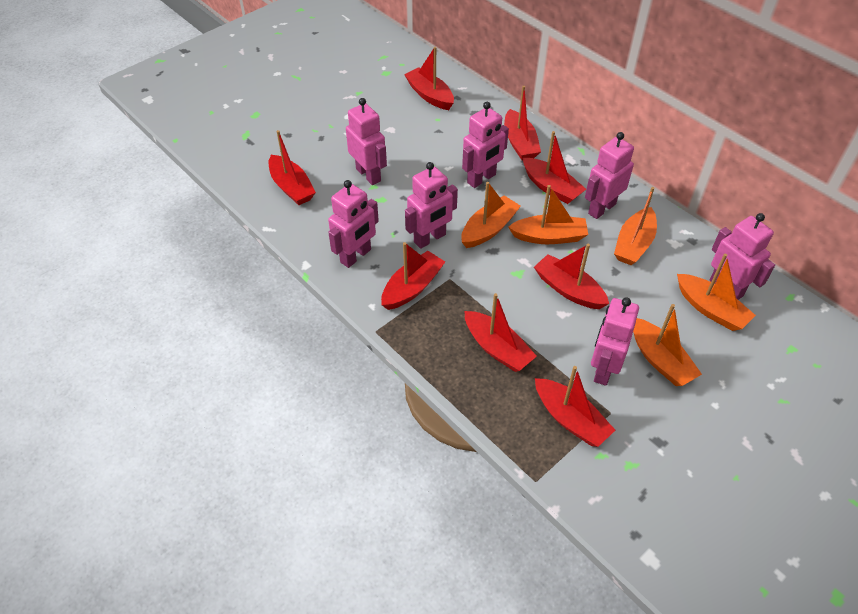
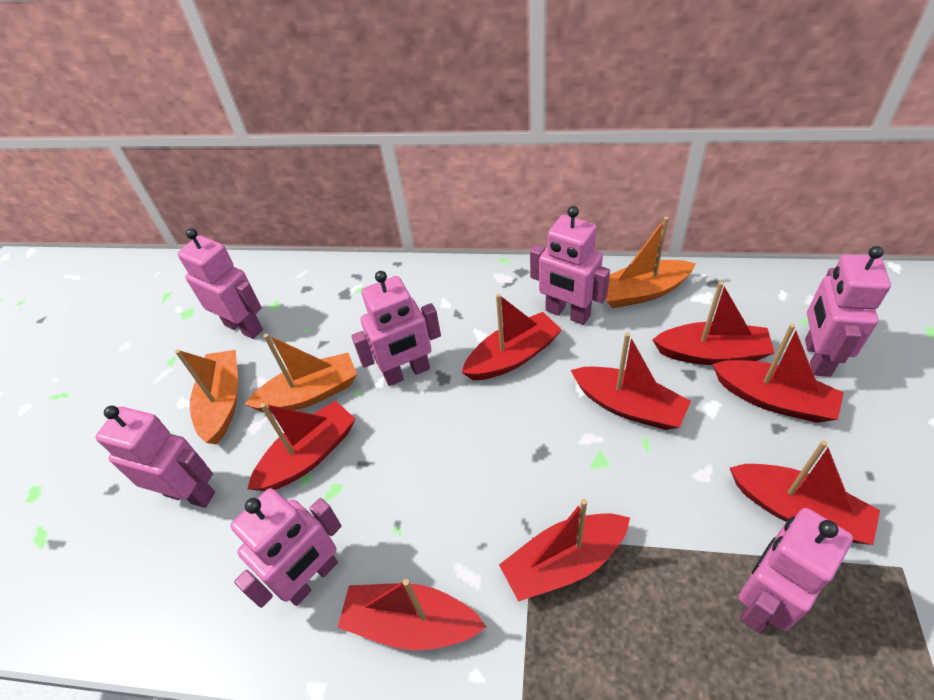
orange boat: 5 -> 3

